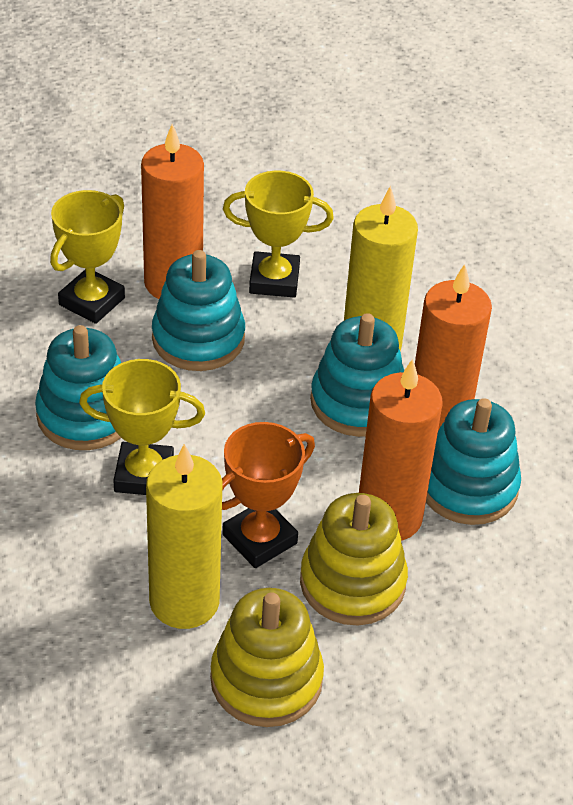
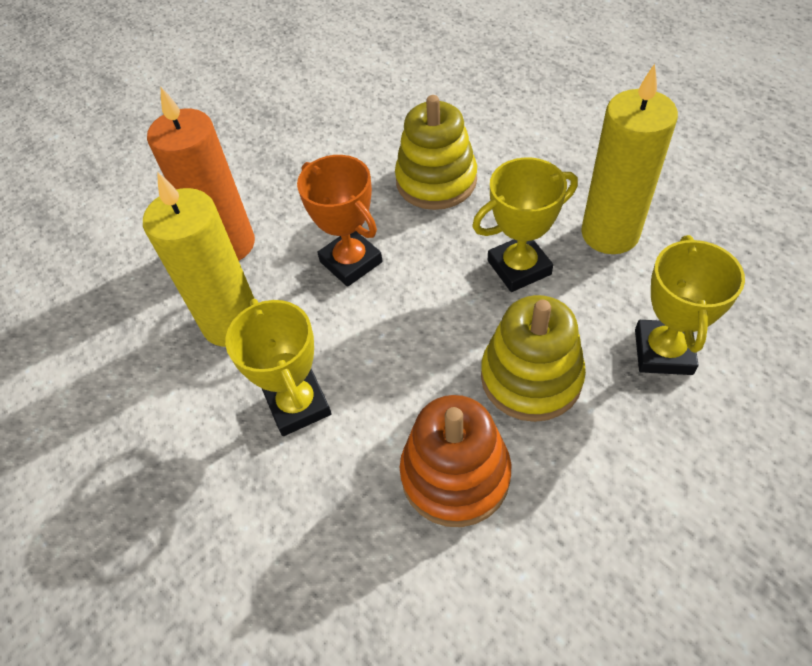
orange candle: 3 -> 1
orange stacking toy: 0 -> 1
turquoise stacking toy: 4 -> 0

